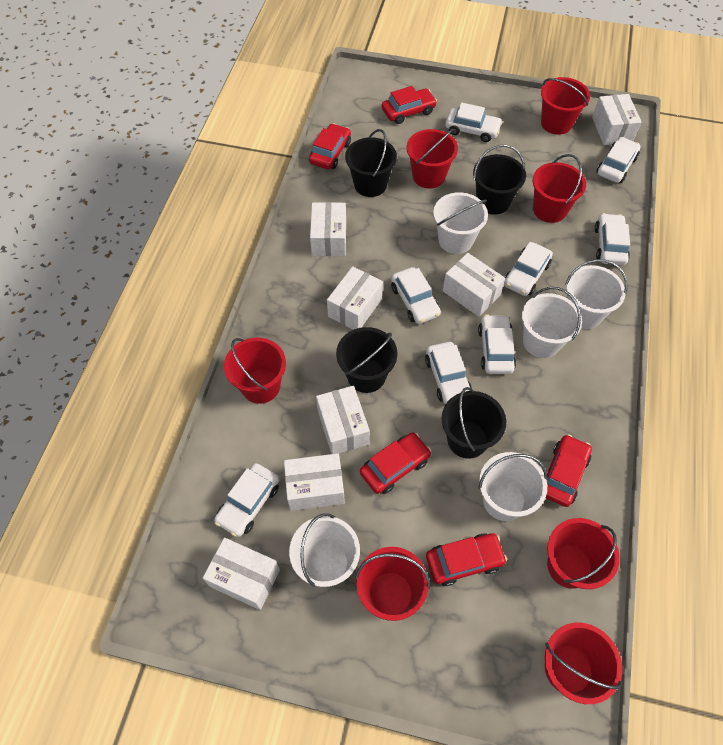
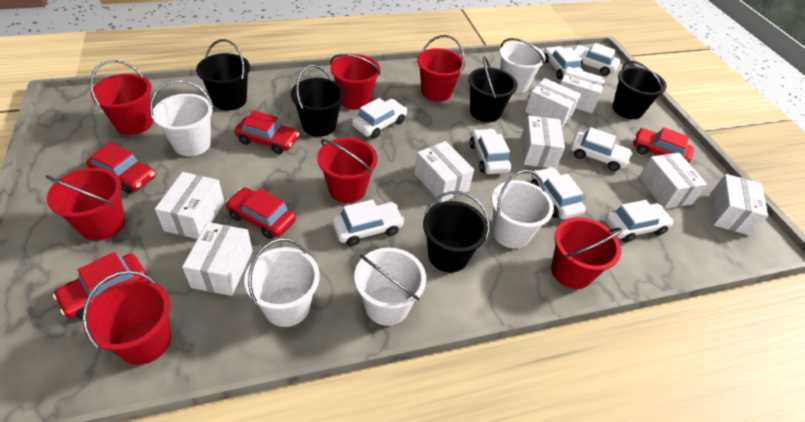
black bucket: 4 -> 5
white box: 7 -> 8

